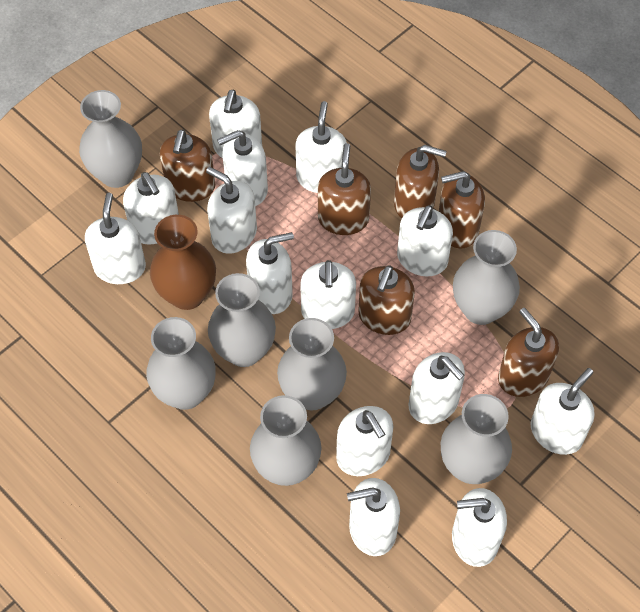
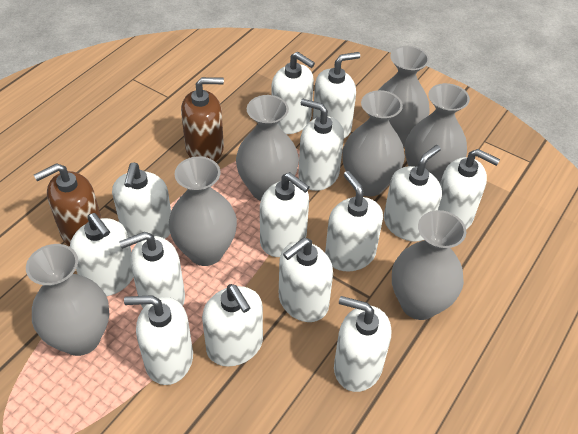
brown soap dispenser: 6 -> 2
brown vase: 1 -> 0

